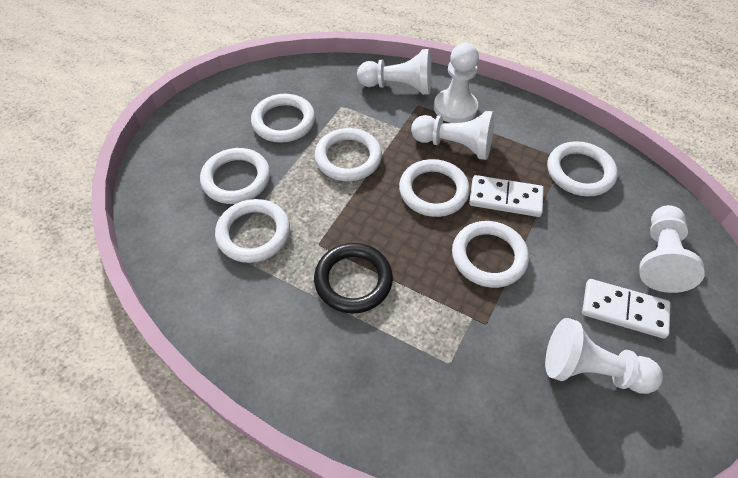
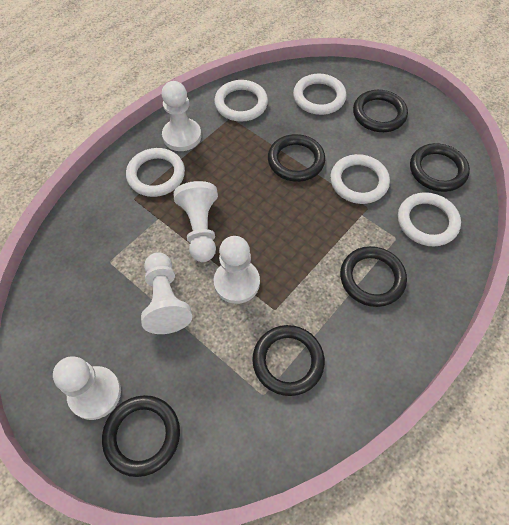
black ring: 1 -> 6
white domino: 2 -> 0
white ring: 7 -> 5

